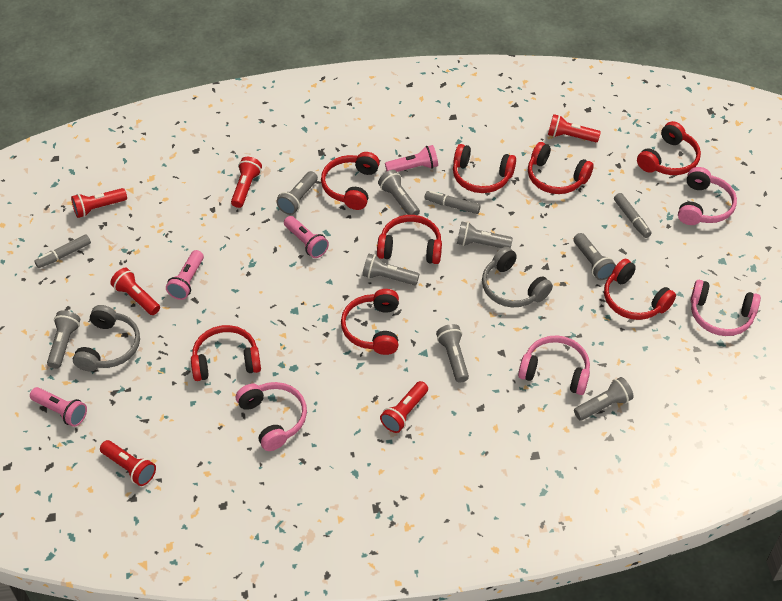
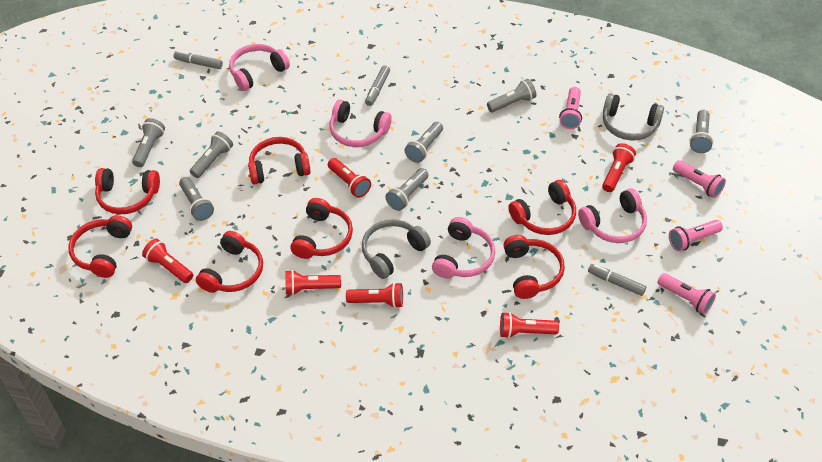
grey flashlight: 8 -> 7
red headphones: 8 -> 7

